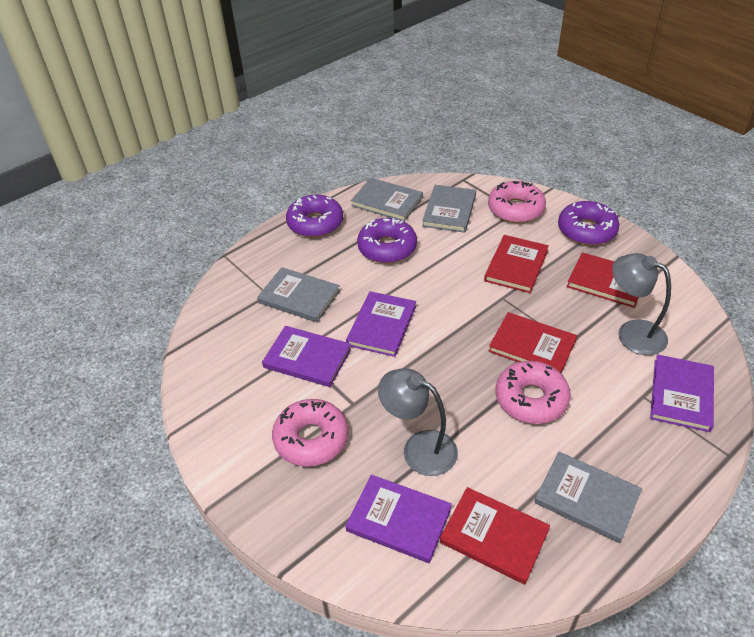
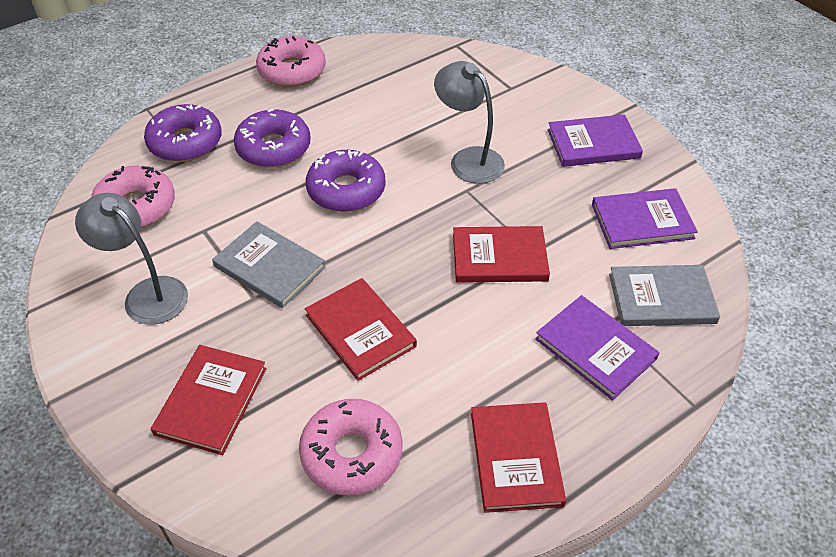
grey book: 4 -> 2
purple book: 4 -> 3

